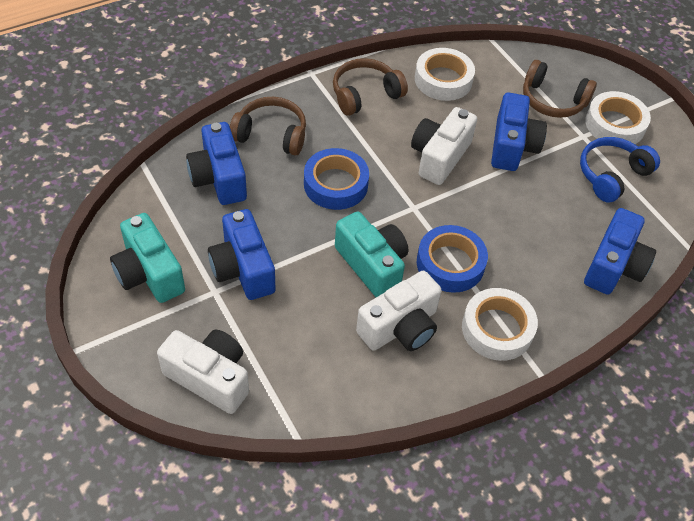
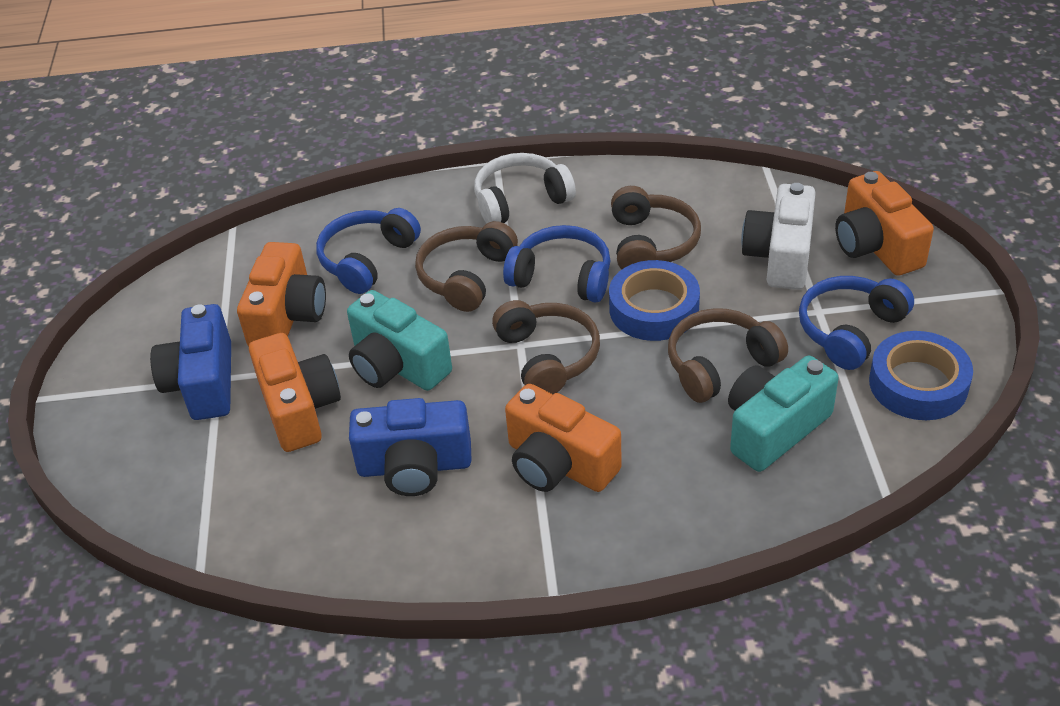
blue camera: 4 -> 2
blue headphones: 1 -> 3
brown headphones: 3 -> 4
orange camera: 0 -> 4
white camera: 3 -> 1
white headphones: 0 -> 1
white tape: 3 -> 0

